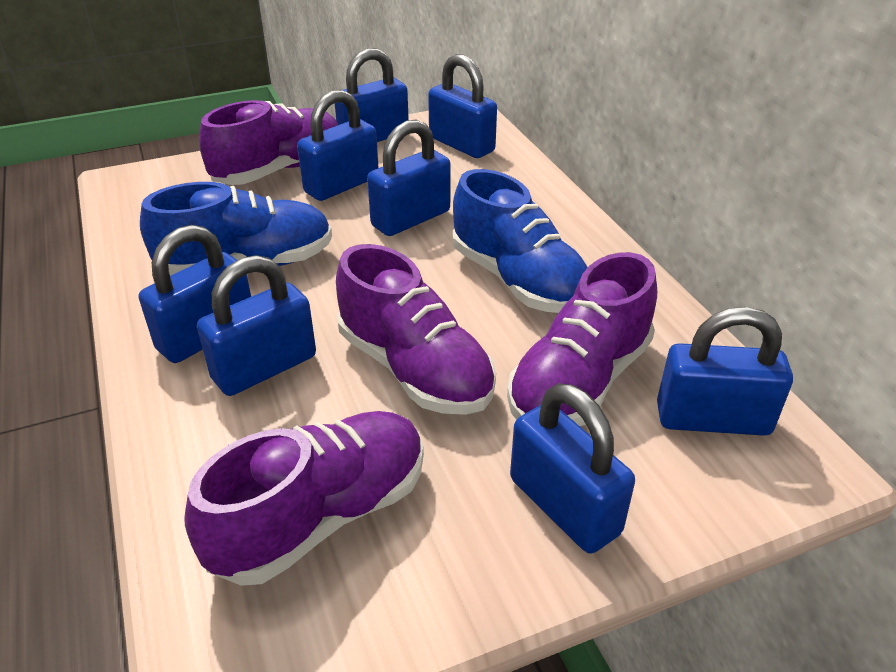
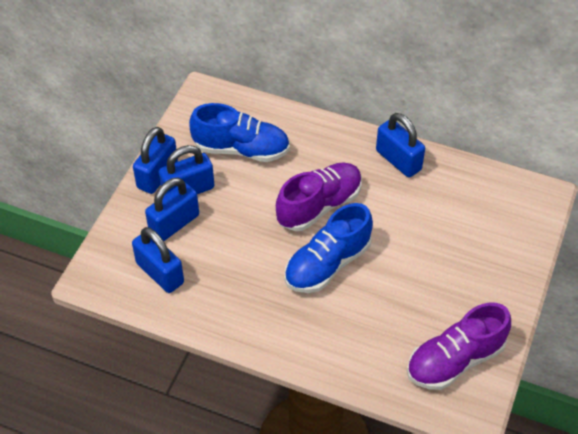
blue padlock: 8 -> 5
purple shoe: 4 -> 2

